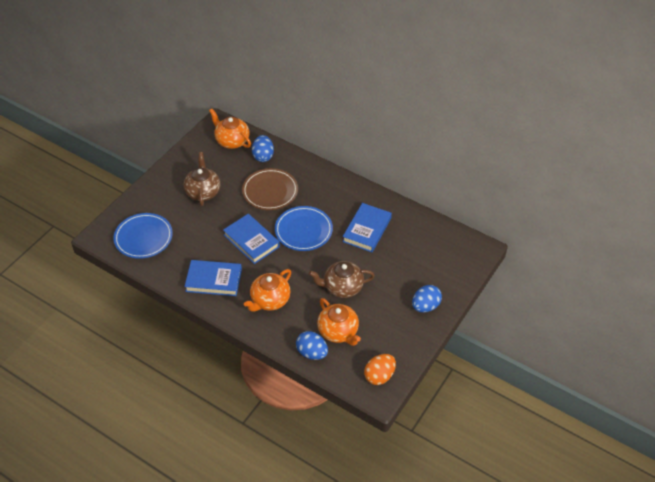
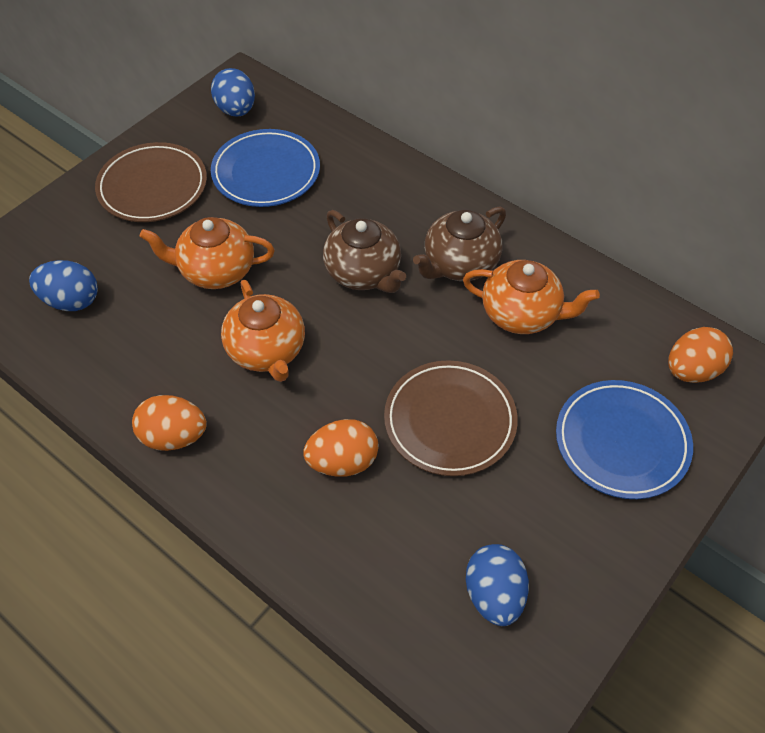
blue book: 3 -> 0
brown plate: 1 -> 2
orange egg: 1 -> 3

